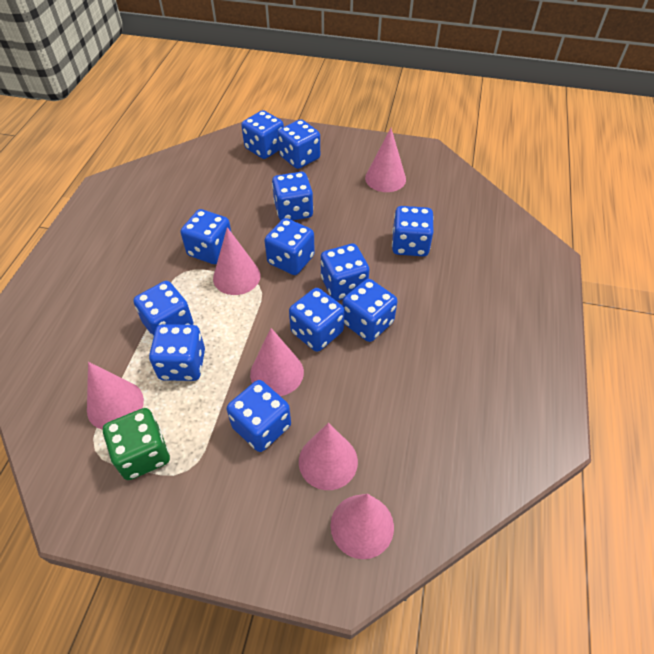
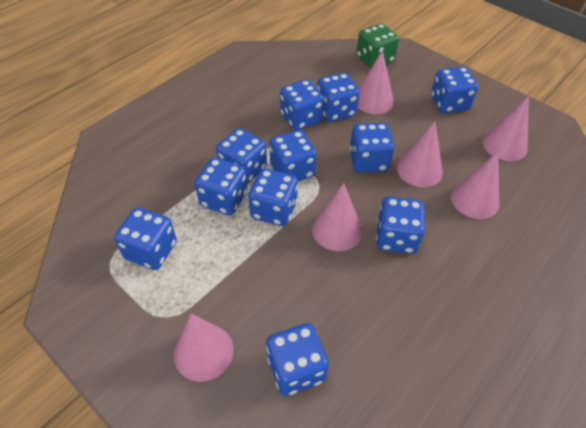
blue dice: 12 -> 11

